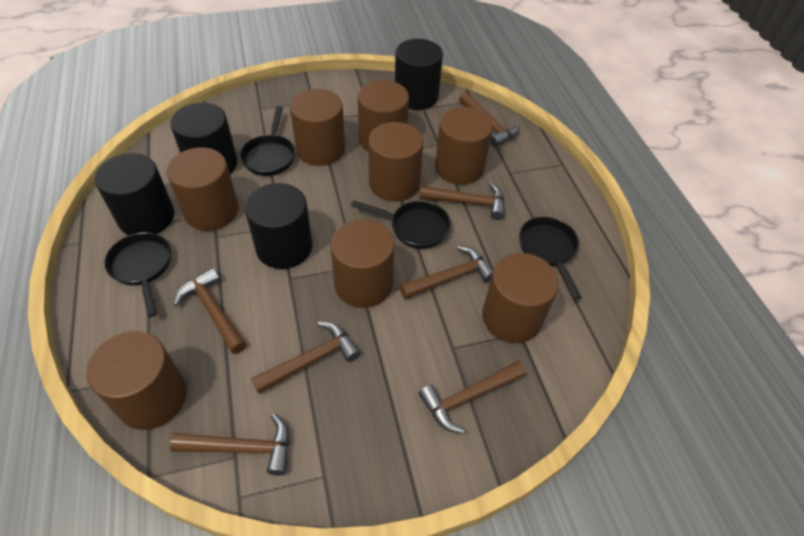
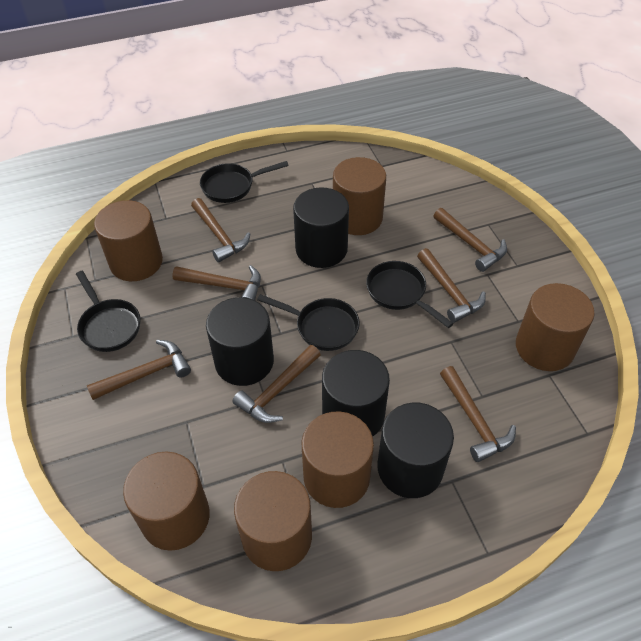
brown cylinder: 8 -> 6

